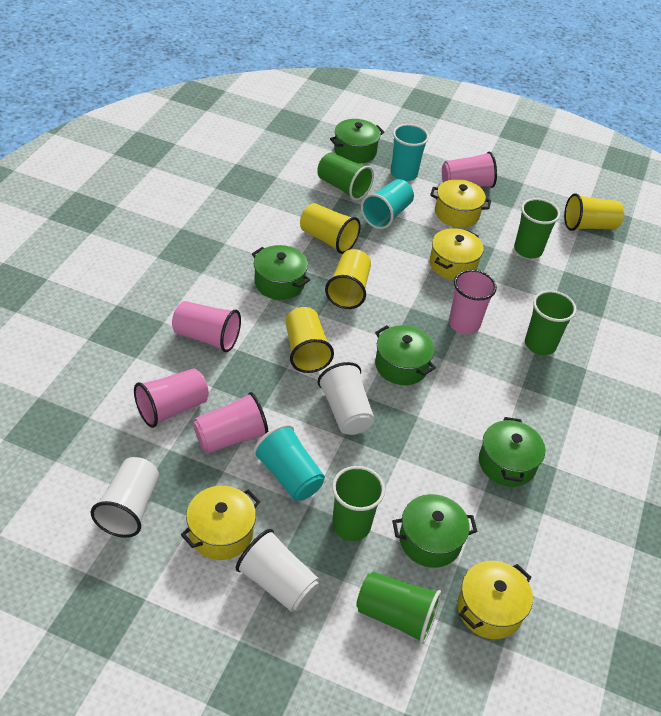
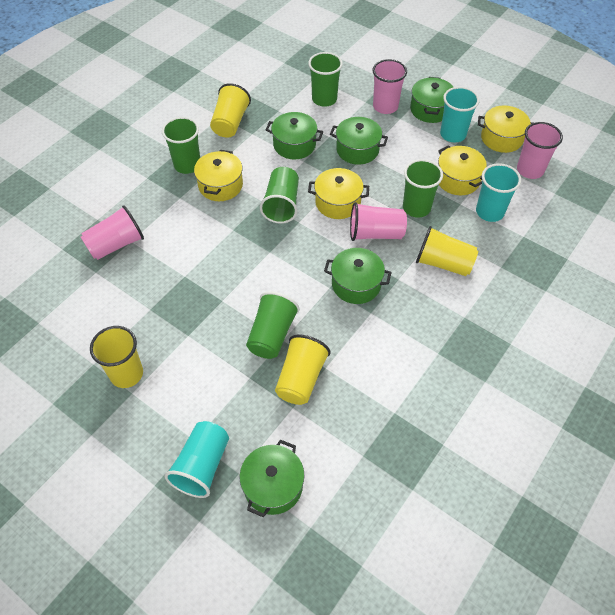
pink cup: 5 -> 4
white cup: 3 -> 0

